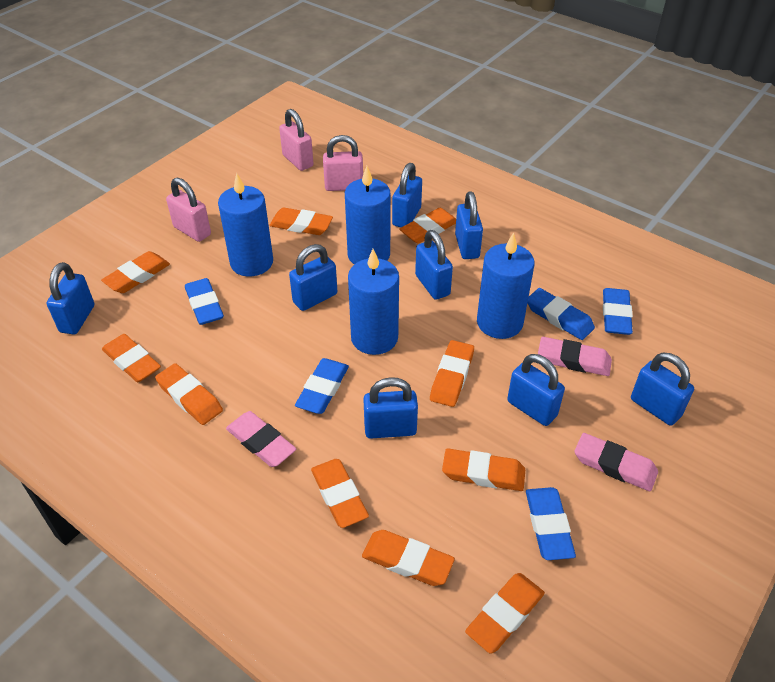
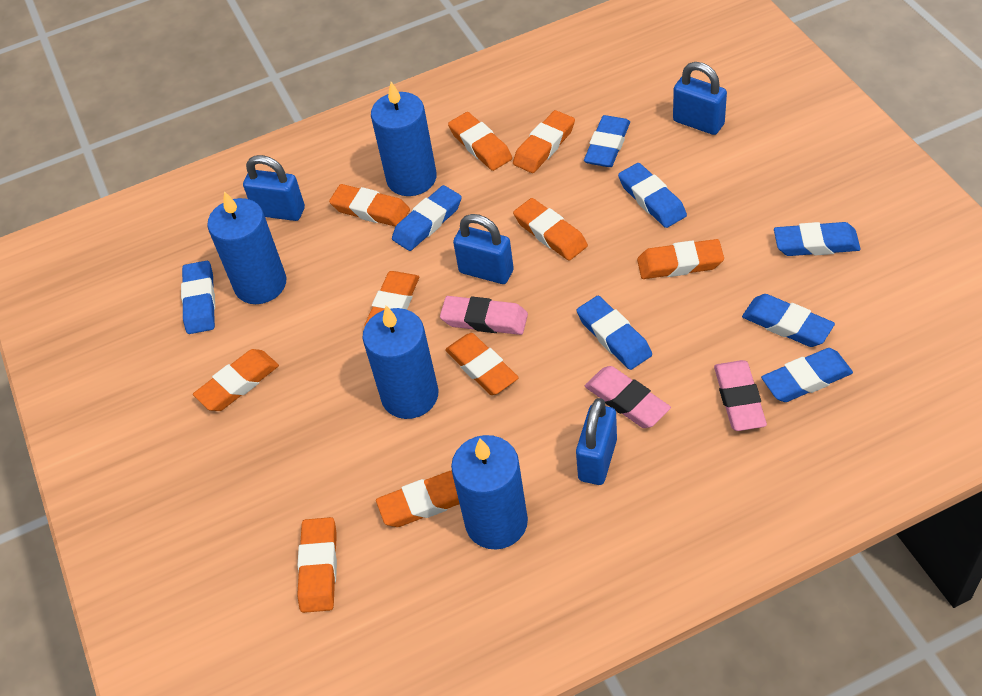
blue eraser: 5 -> 8
blue padlock: 8 -> 4
pink padlock: 3 -> 0

